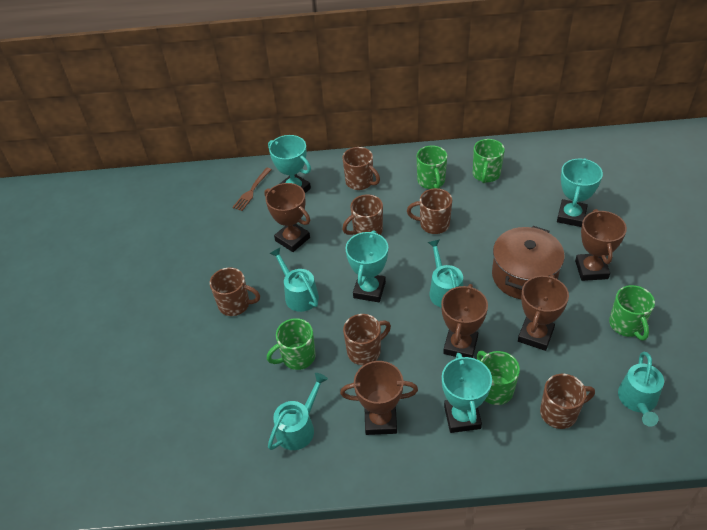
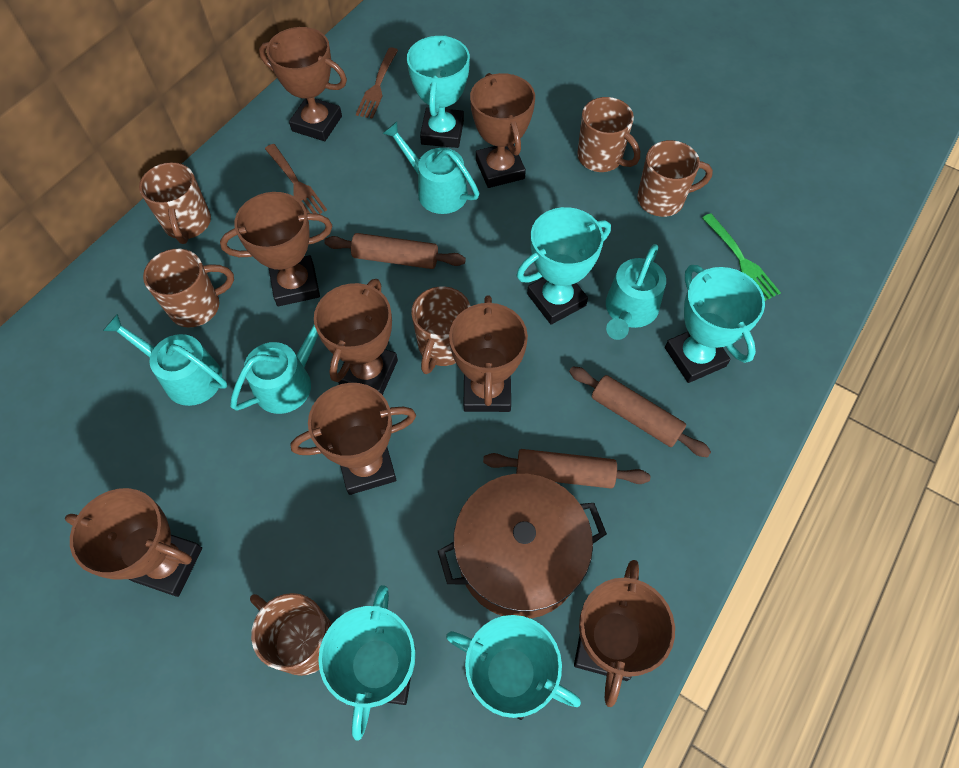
brown fork: 1 -> 2
brown rolling pin: 0 -> 3
brown trophy: 5 -> 8
green fork: 0 -> 1
green mug: 5 -> 0
turquoise trophy: 4 -> 5

